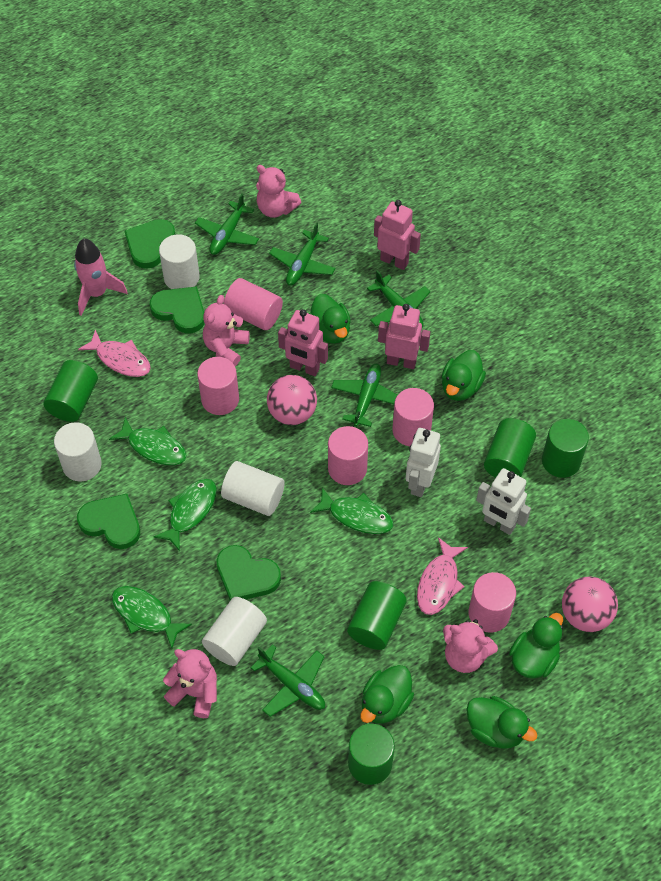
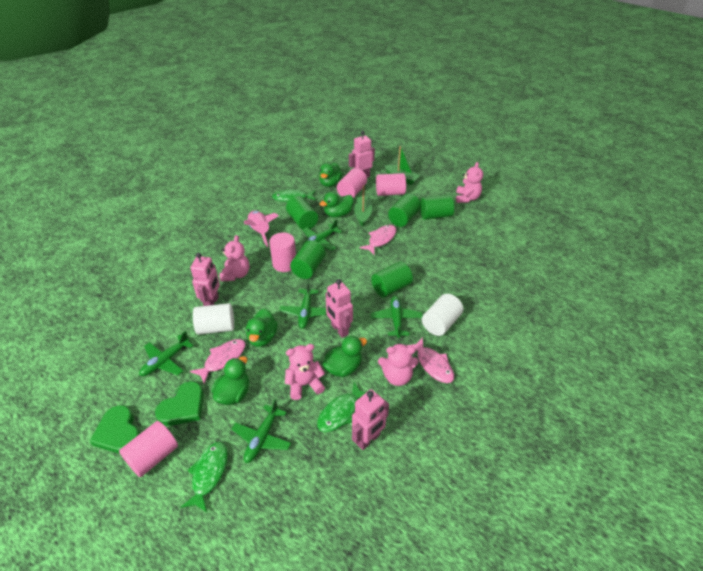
green boat: 0 -> 2
green fish: 4 -> 3
green heart: 4 -> 2
pink ball: 2 -> 0
pink cylinder: 5 -> 4
pink fish: 2 -> 3
pink robot: 3 -> 4
white cylinder: 4 -> 2
white robot: 2 -> 0

